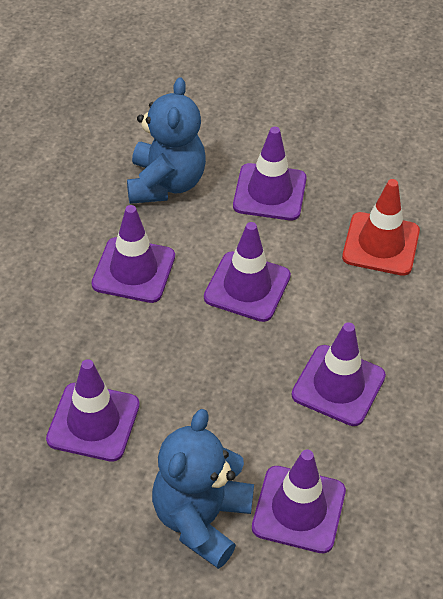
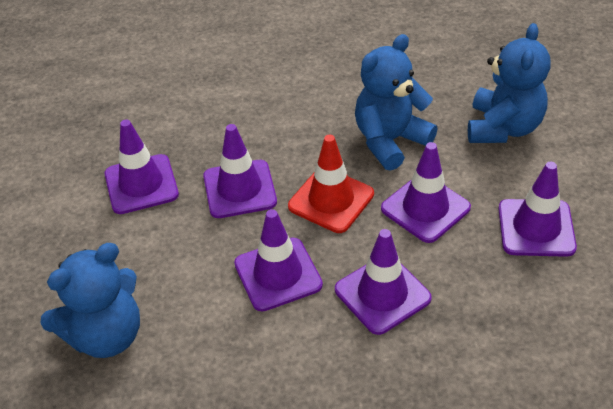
blue teddy bear: 2 -> 3

